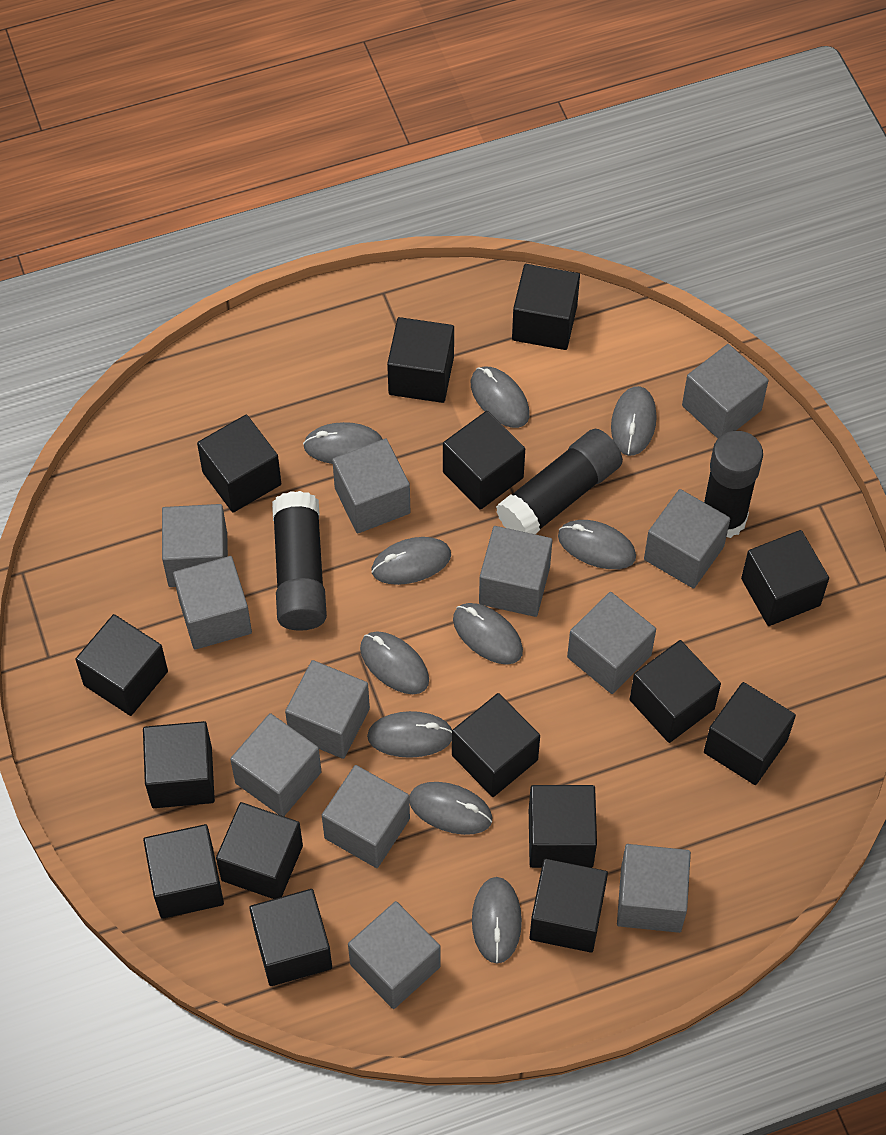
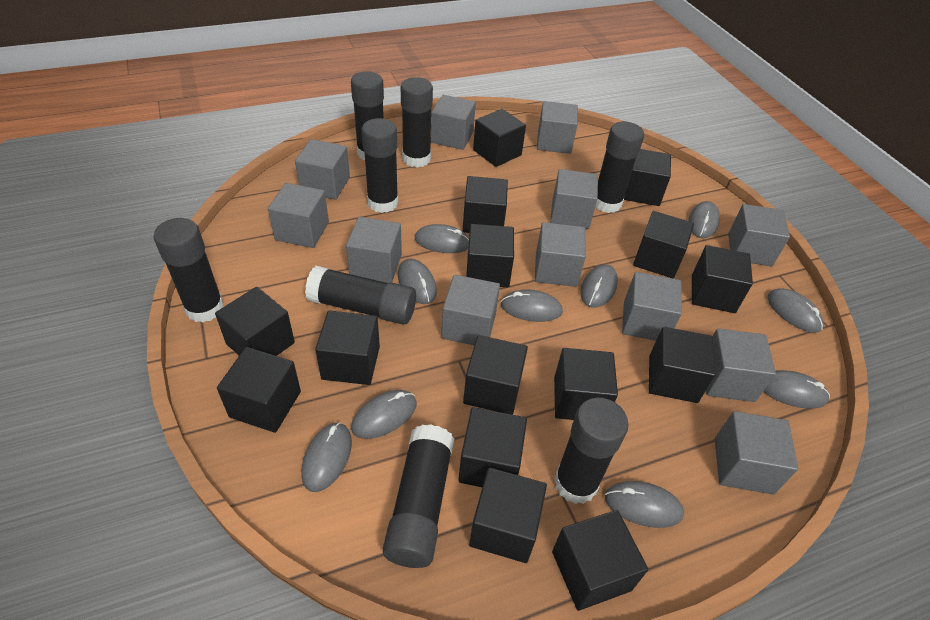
black glue stick: 3 -> 8

